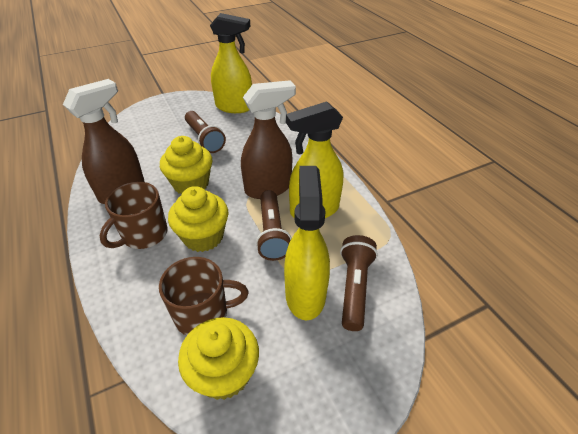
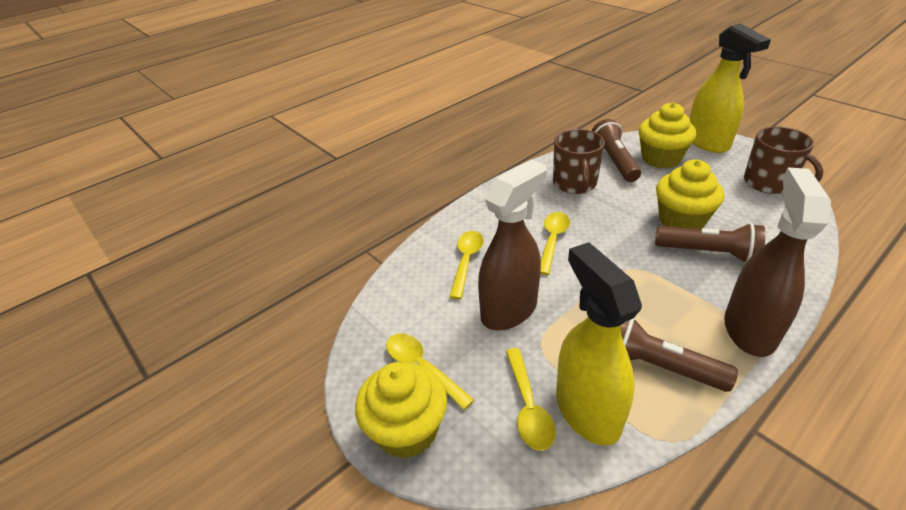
yellow spoon: 0 -> 4
yellow spray bottle: 3 -> 2

